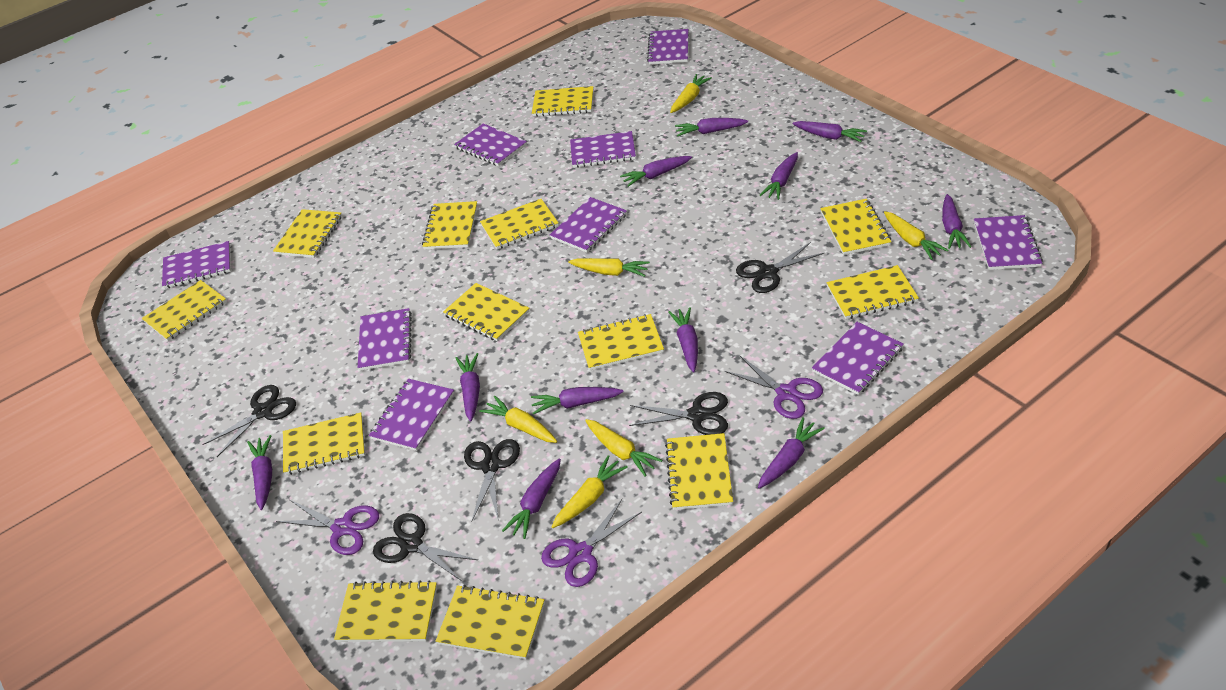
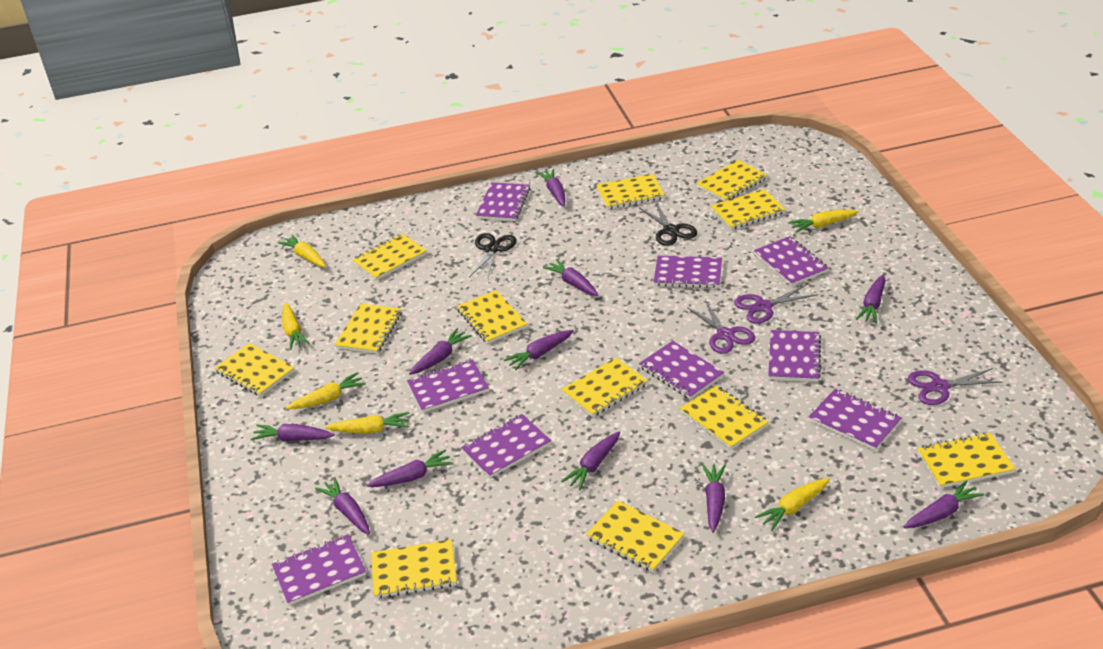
black scissors: 5 -> 2
yellow notebook: 13 -> 12

